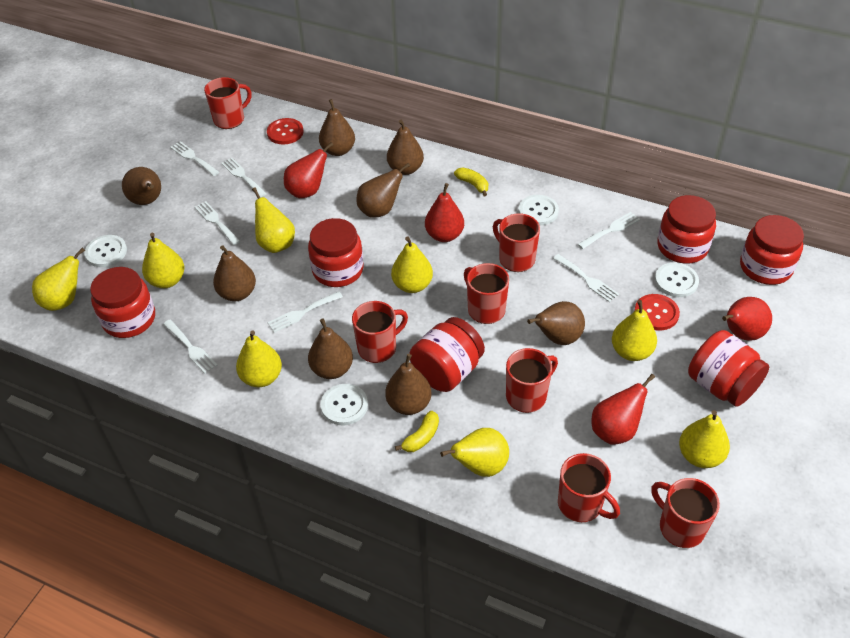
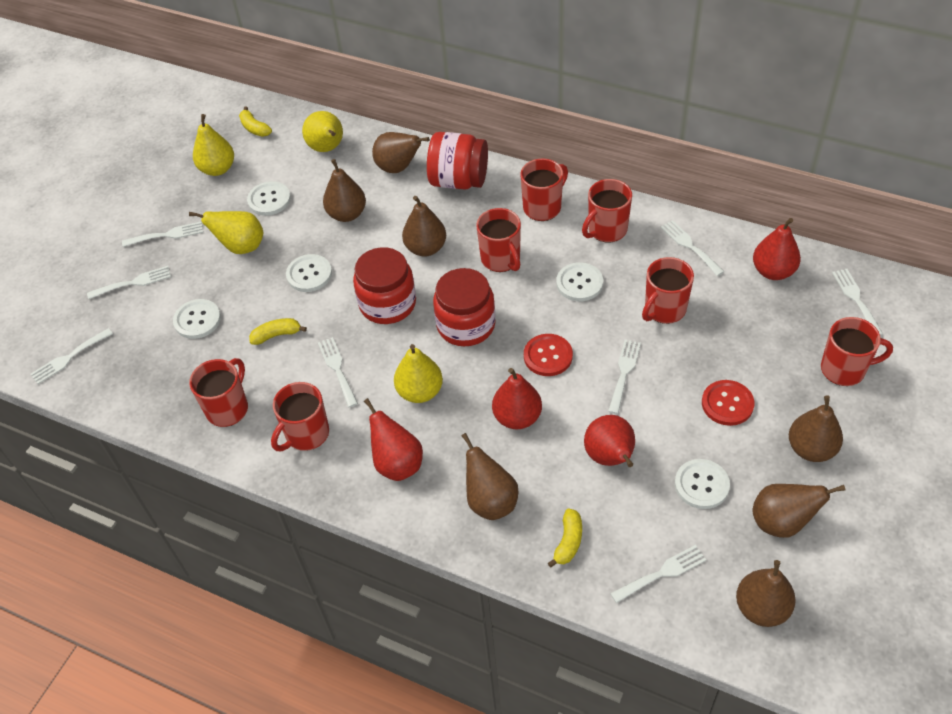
brown pear: 8 -> 7
red jar: 6 -> 3
white button: 4 -> 5
white fork: 7 -> 8
yellow banana: 2 -> 3
yellow pear: 8 -> 4

